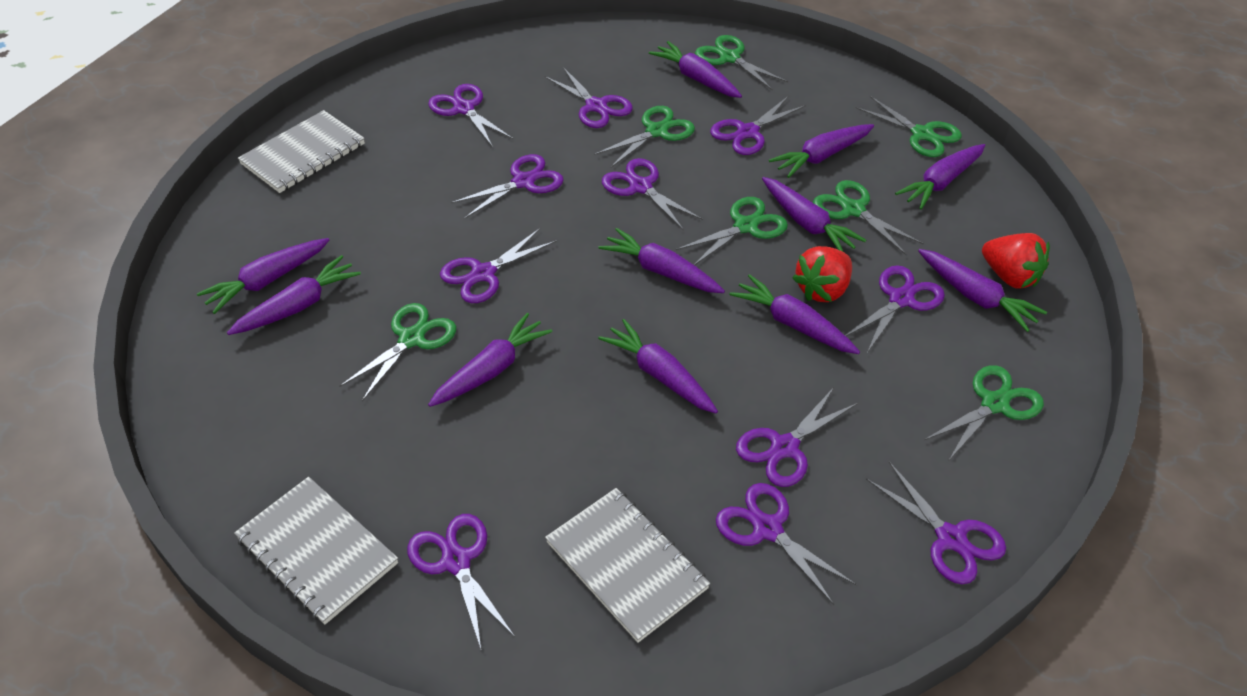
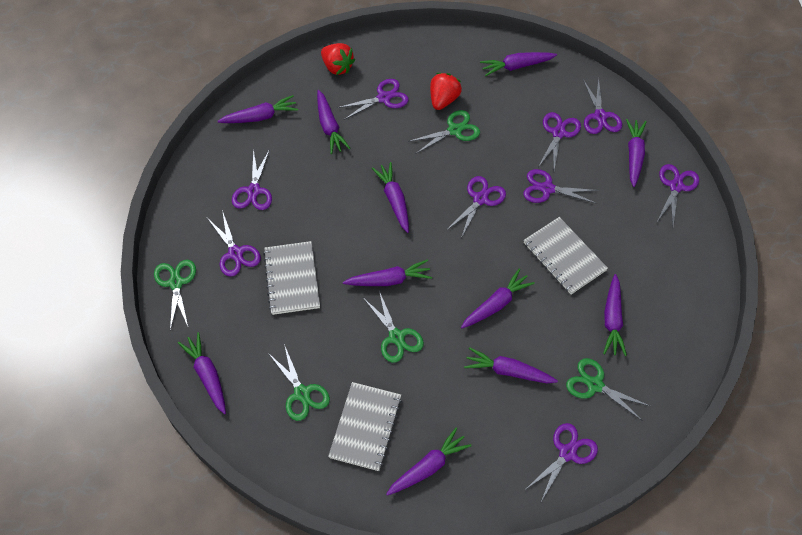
green scissors: 7 -> 5
purple scissors: 11 -> 9

